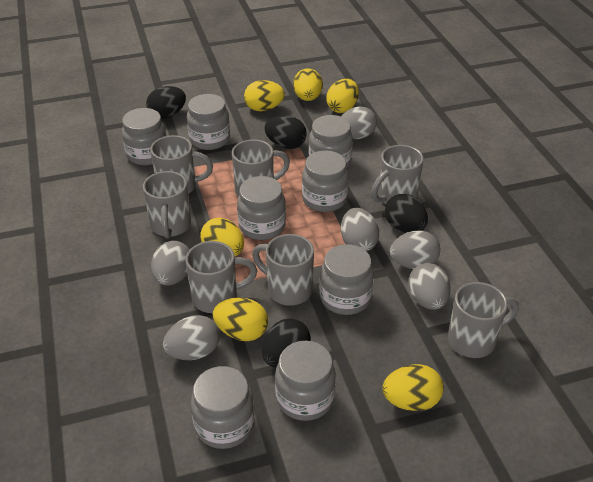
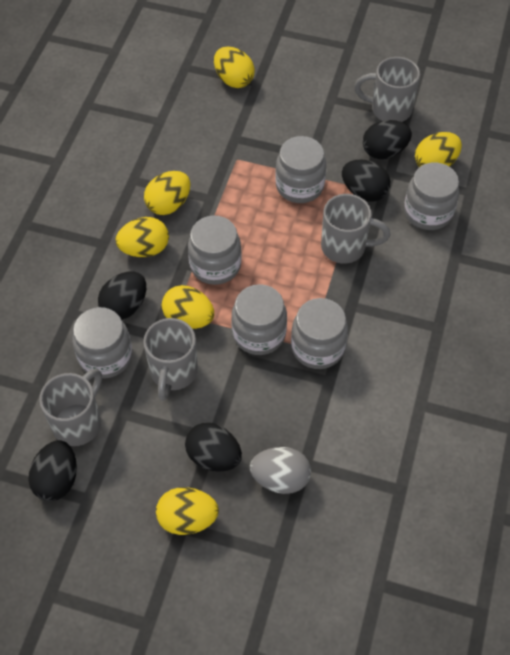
black egg: 4 -> 5
grey egg: 6 -> 1
grey jar: 8 -> 6
grey mug: 7 -> 4

